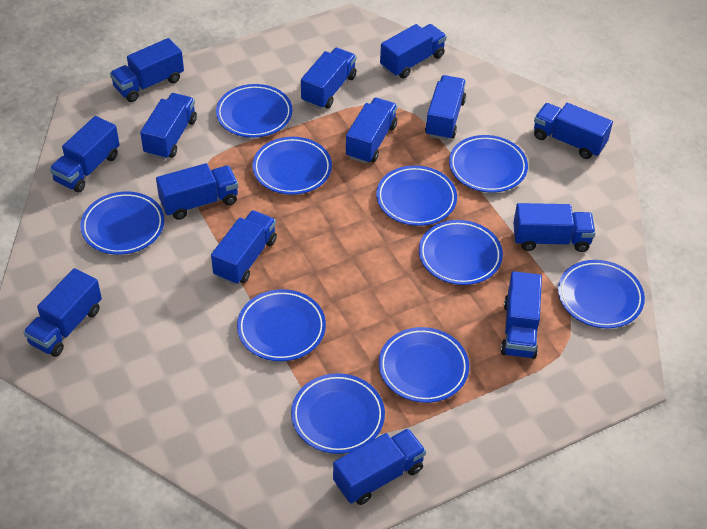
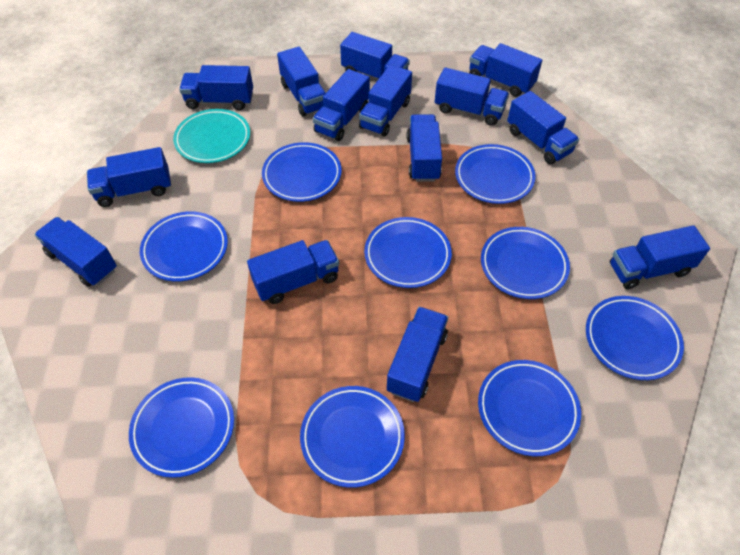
blue plate: 10 -> 9
turquoise plate: 0 -> 1

